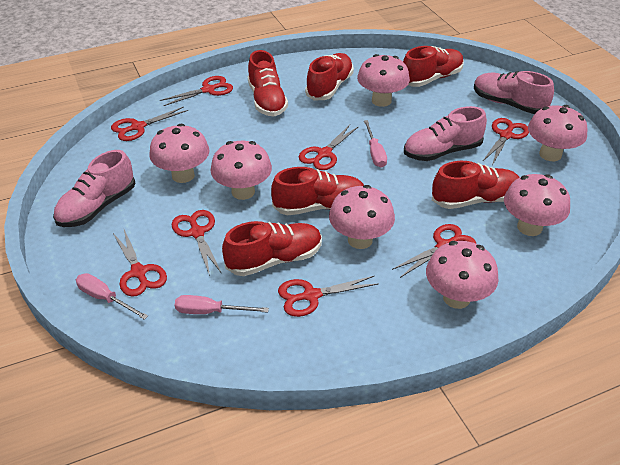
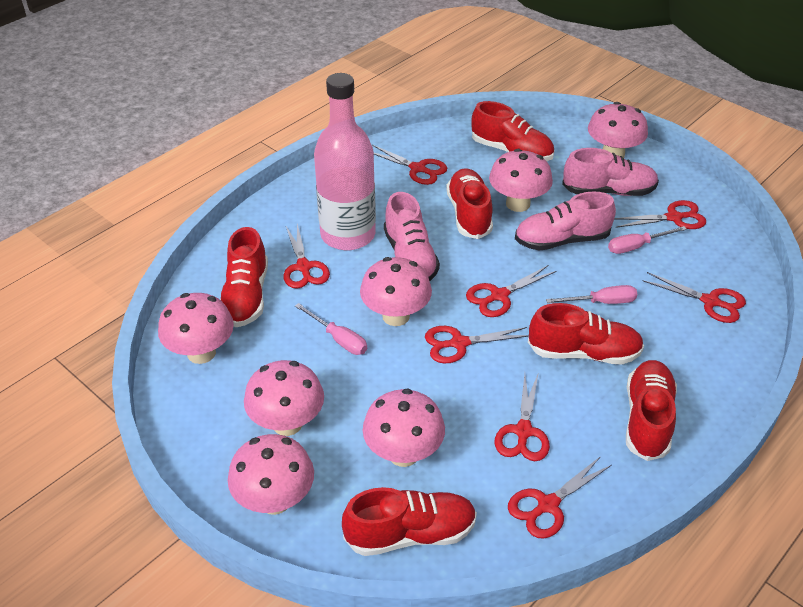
pink bottle: 0 -> 1

